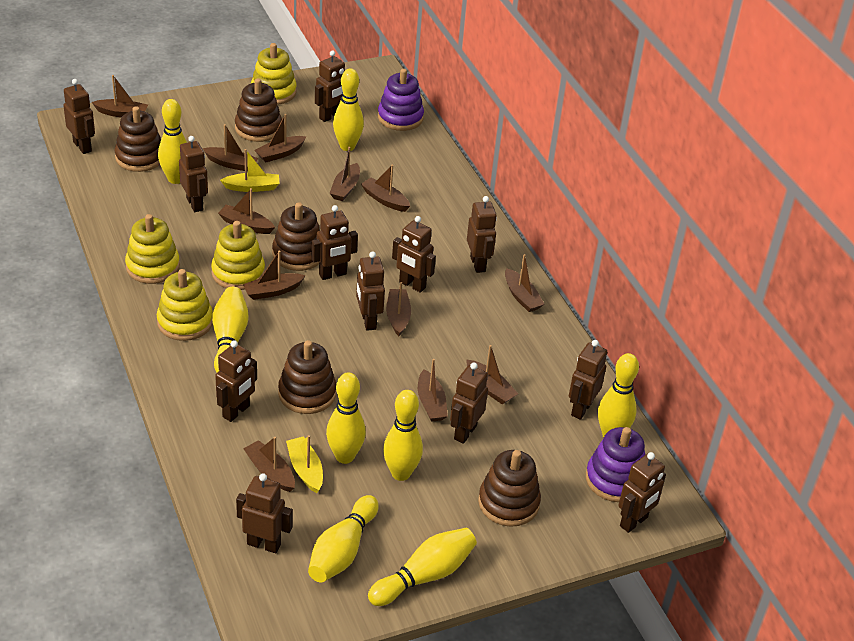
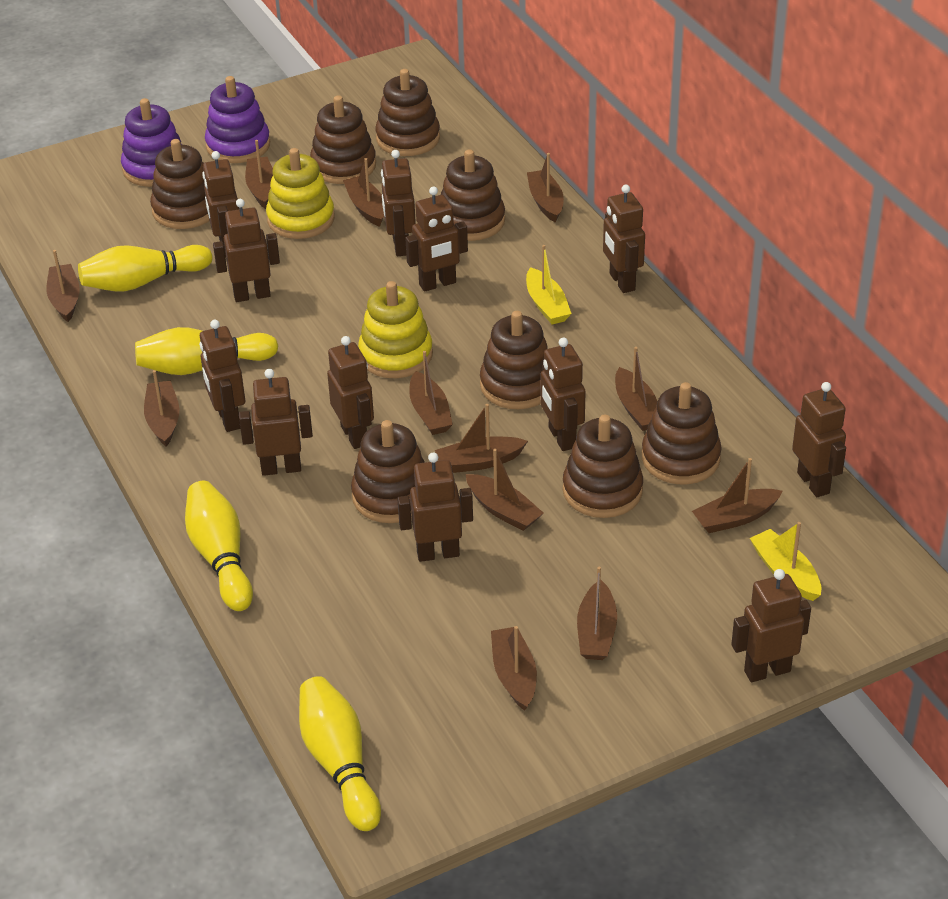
brown stacking toy: 5 -> 8
yellow bowling pin: 8 -> 4
yellow stacking toy: 4 -> 2

